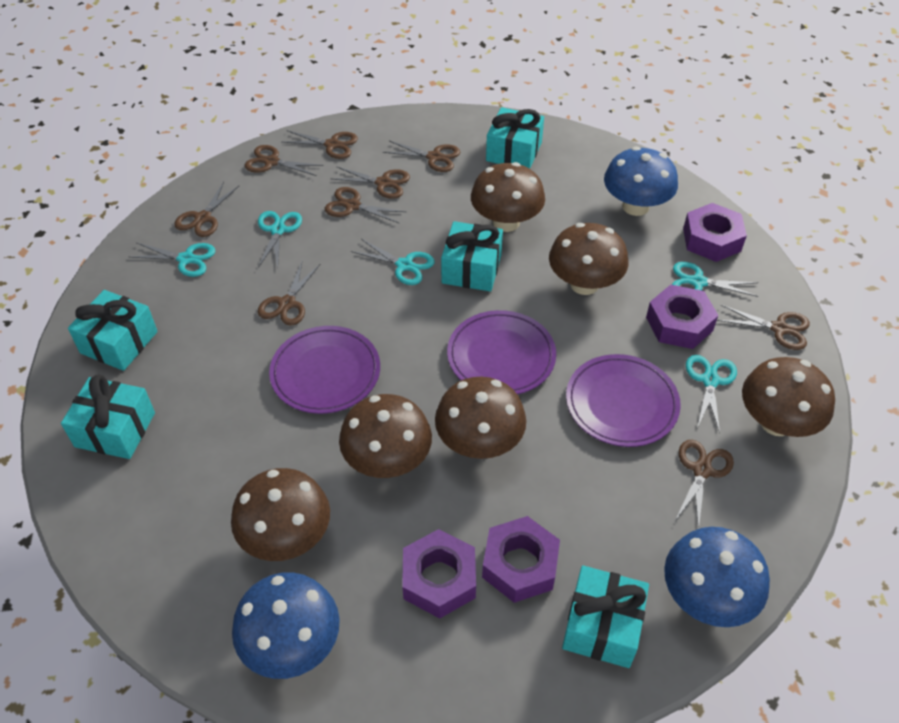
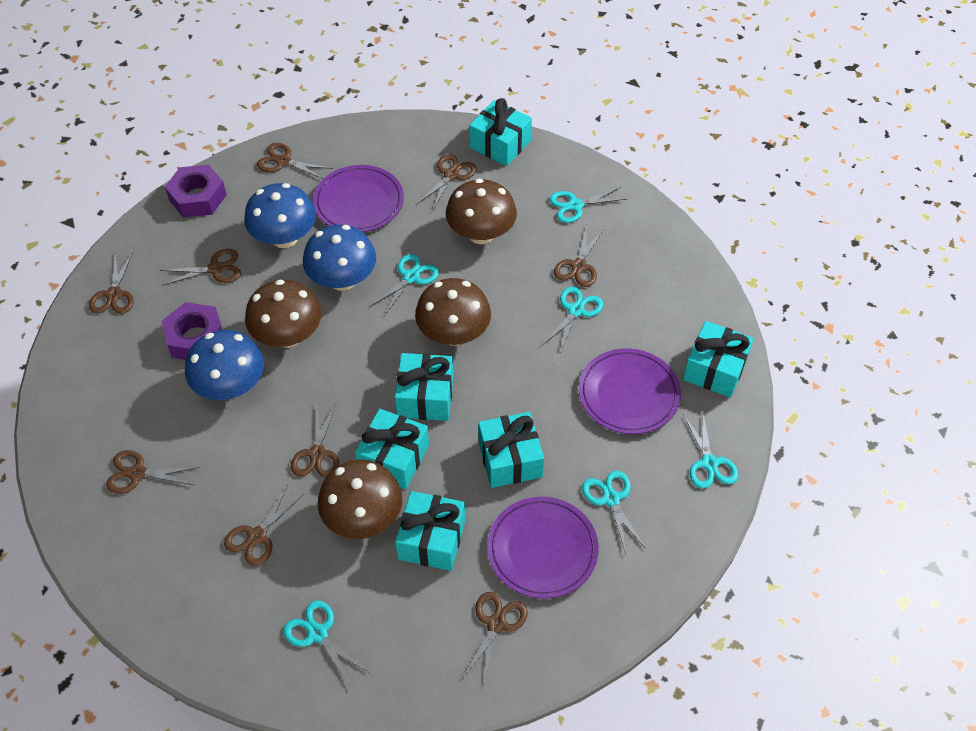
brown mushroom: 6 -> 4
purple nut: 4 -> 2
turquoise gift: 5 -> 6
turquoise scissors: 5 -> 6

